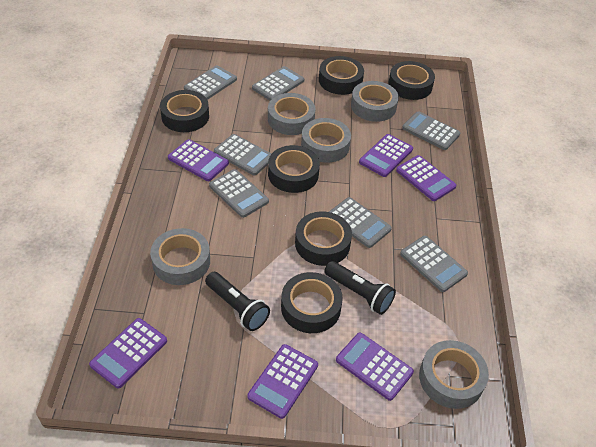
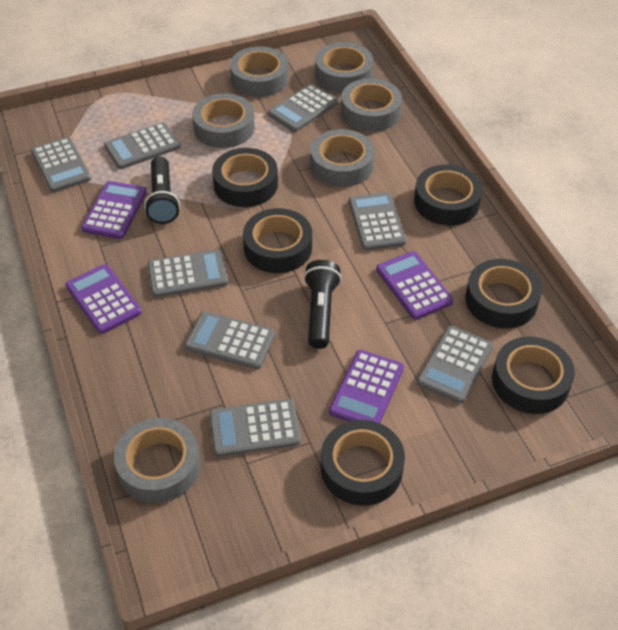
grey calculator: 7 -> 8
grey tape: 5 -> 6
purple calculator: 6 -> 4

